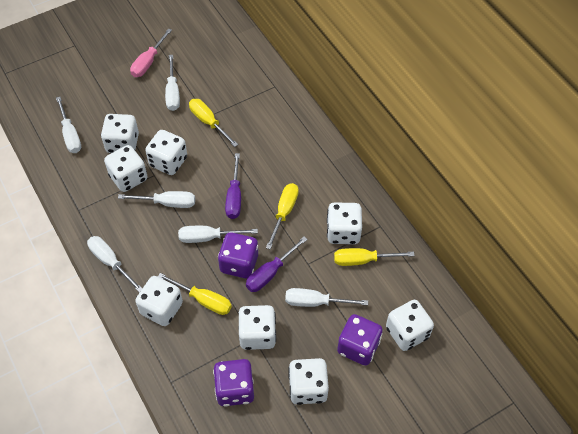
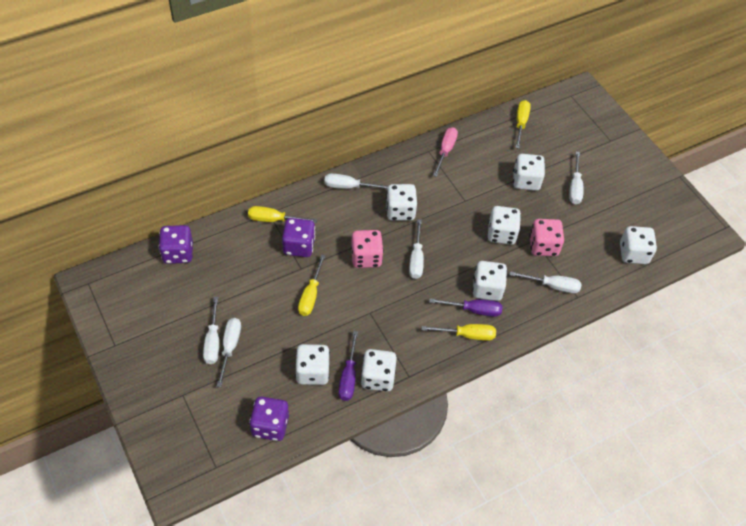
pink dice: 0 -> 2
white dice: 8 -> 7

